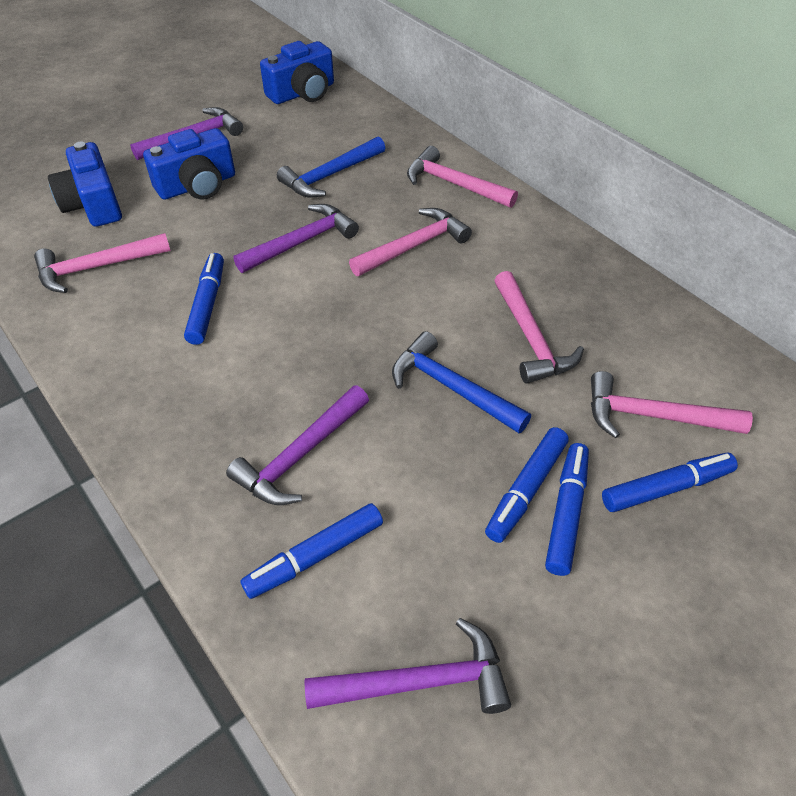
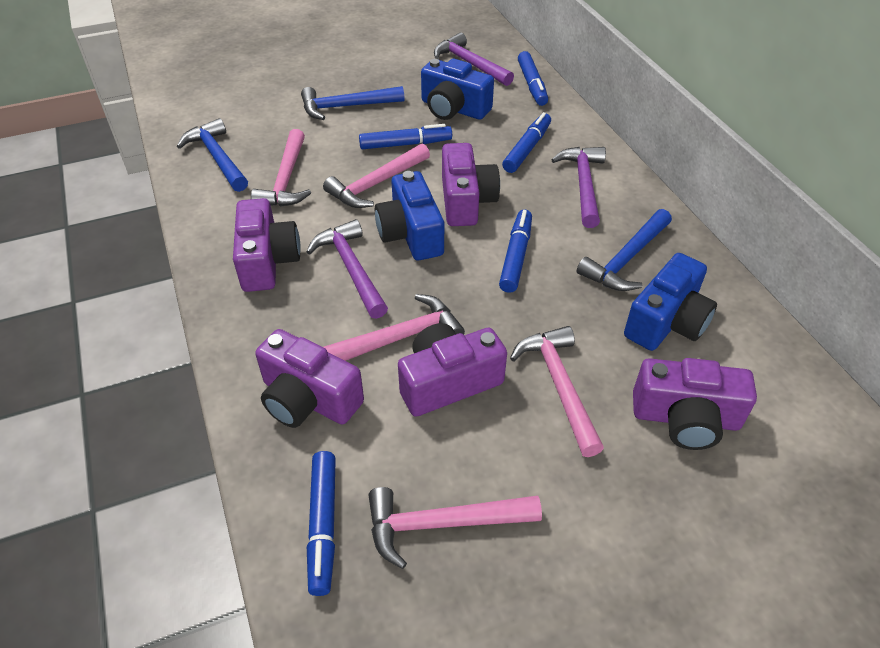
blue hammer: 2 -> 3
purple camera: 0 -> 5
purple hammer: 4 -> 3

